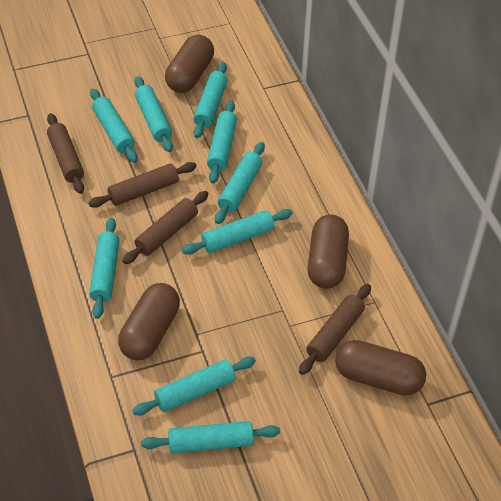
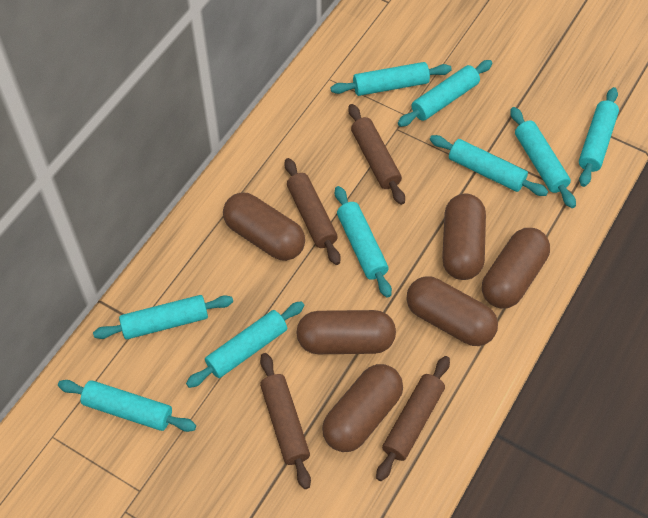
brown capsule: 4 -> 6

